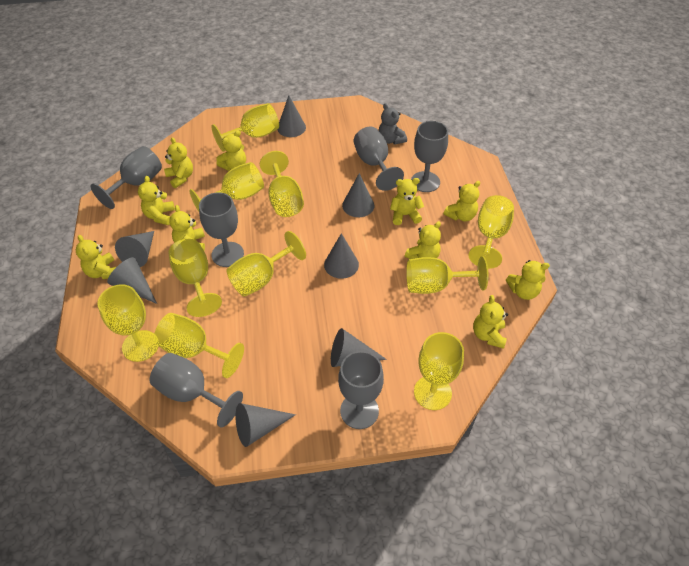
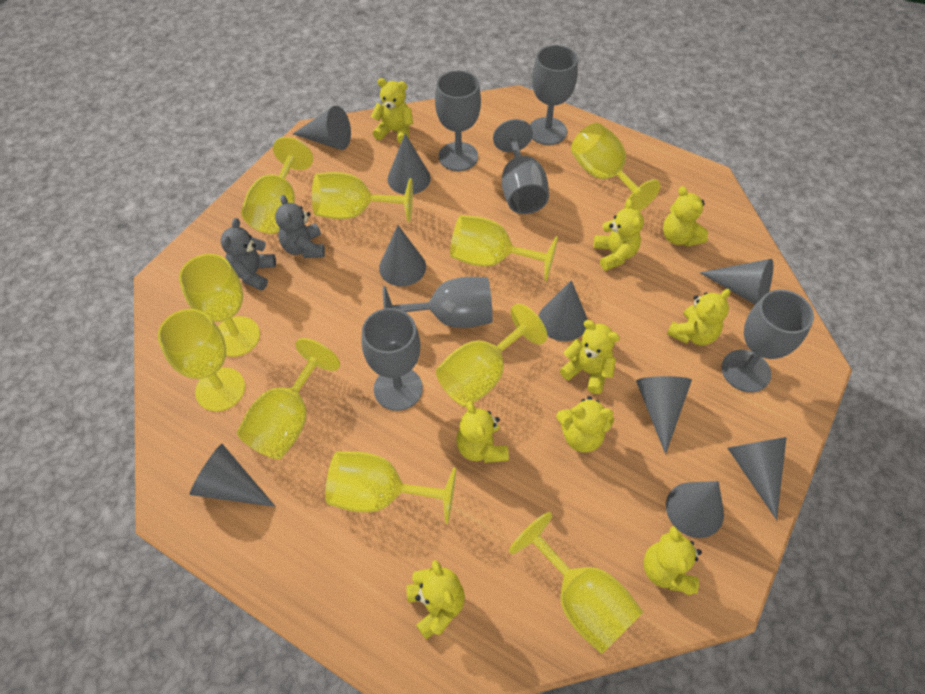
grey cone: 7 -> 9
grey teddy bear: 1 -> 2
yellow teddy bear: 10 -> 9

